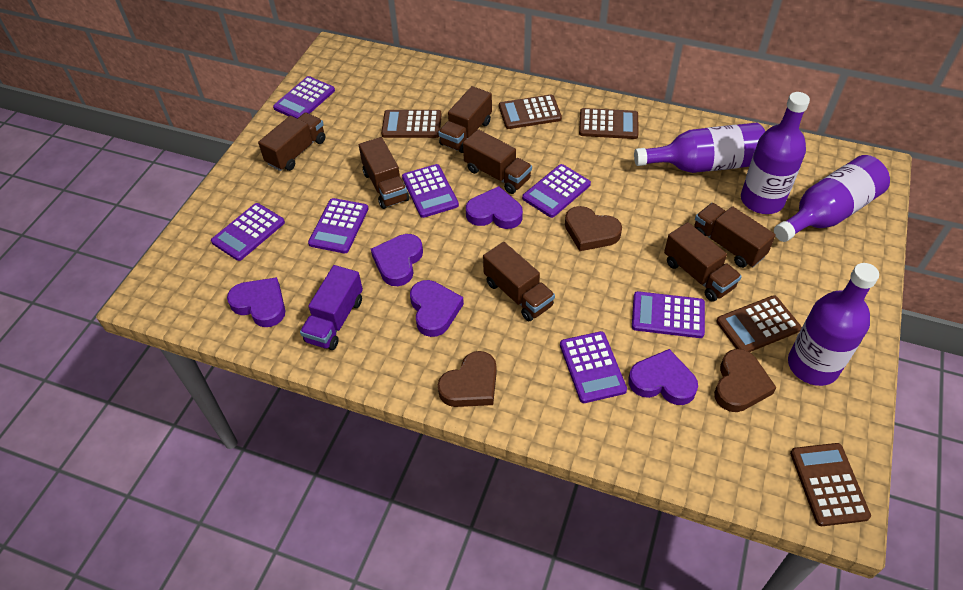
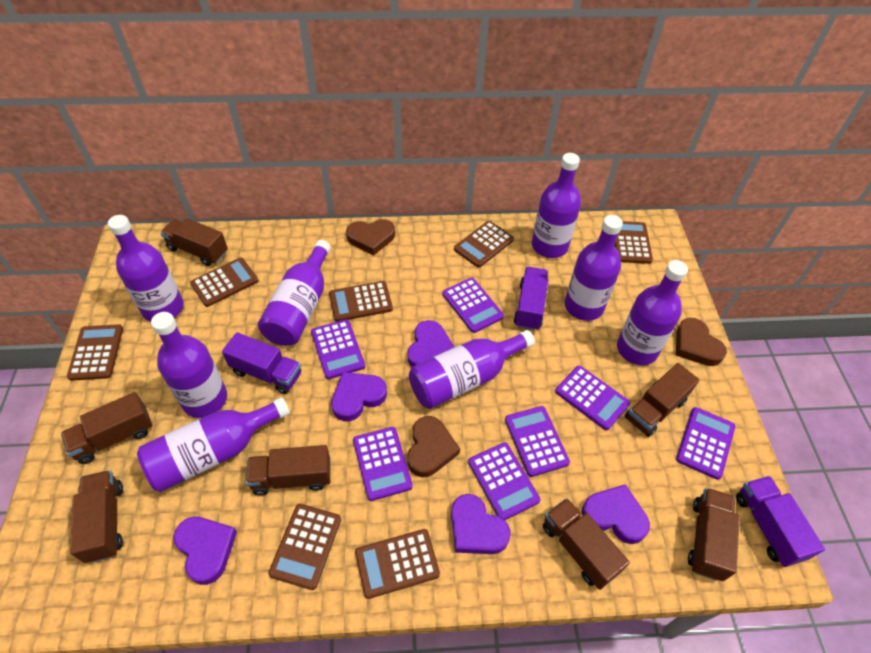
brown calculator: 5 -> 7
purple bottle: 4 -> 8
purple truck: 1 -> 3

